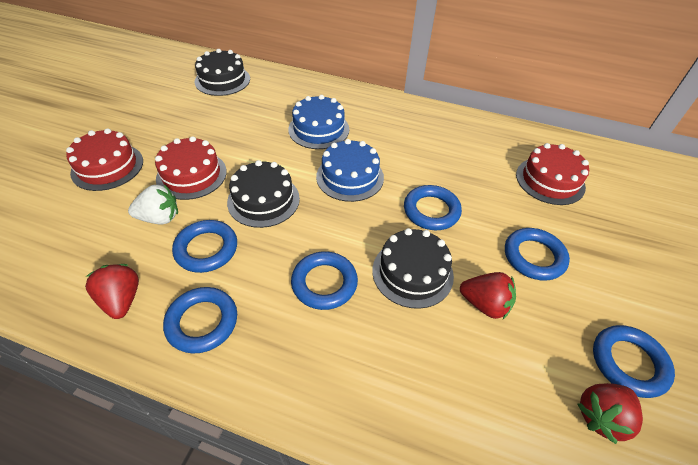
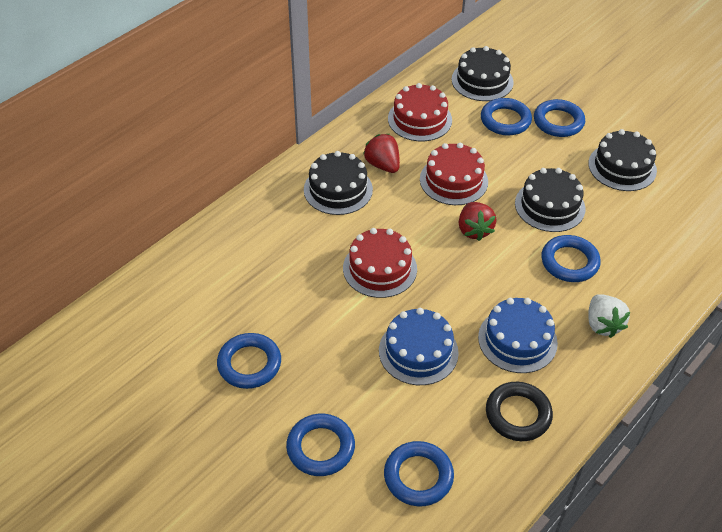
black cake: 3 -> 4
black ring: 0 -> 1
red strawberry: 3 -> 2

